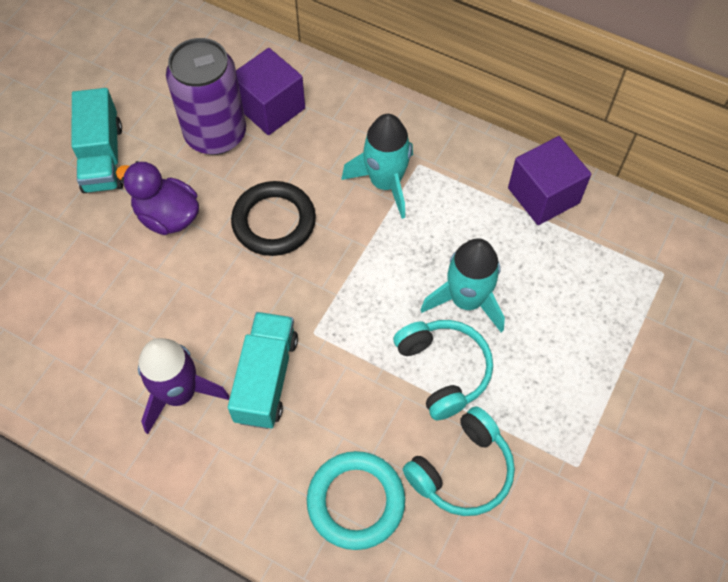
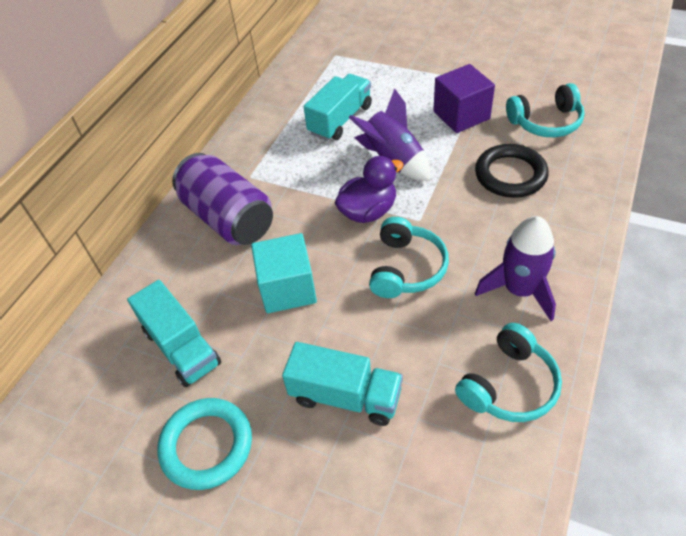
purple cube: 2 -> 1
purple rocket: 1 -> 2
turquoise cube: 0 -> 1
turquoise headphones: 2 -> 3
turquoise rocket: 2 -> 0
turquoise truck: 2 -> 3

